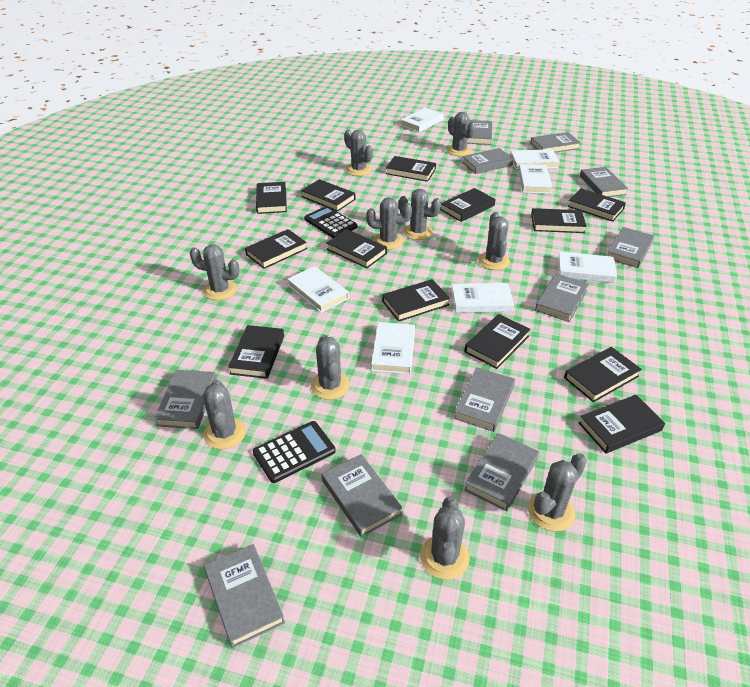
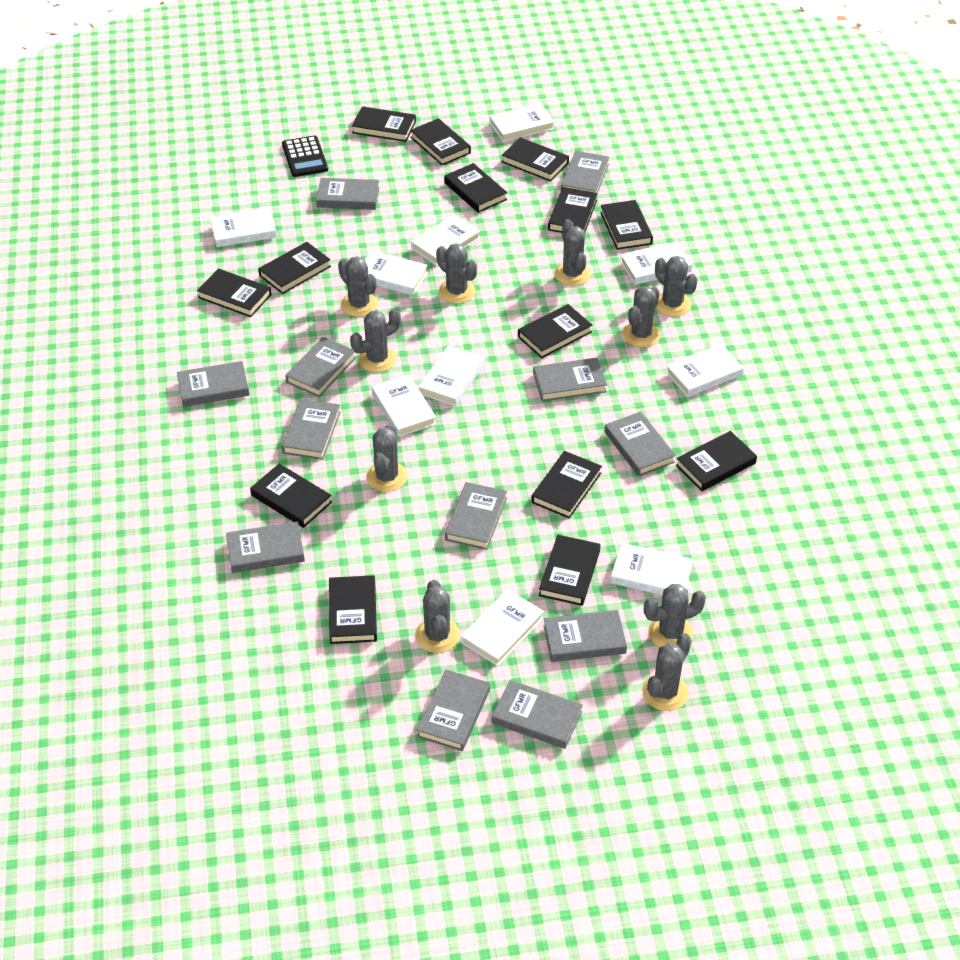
black book: 13 -> 14
black calculator: 2 -> 1
grey book: 11 -> 12
white book: 7 -> 10

